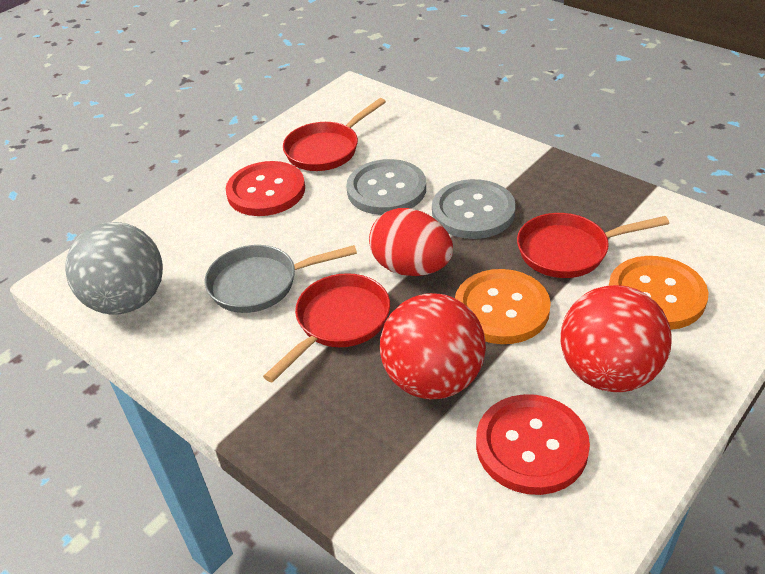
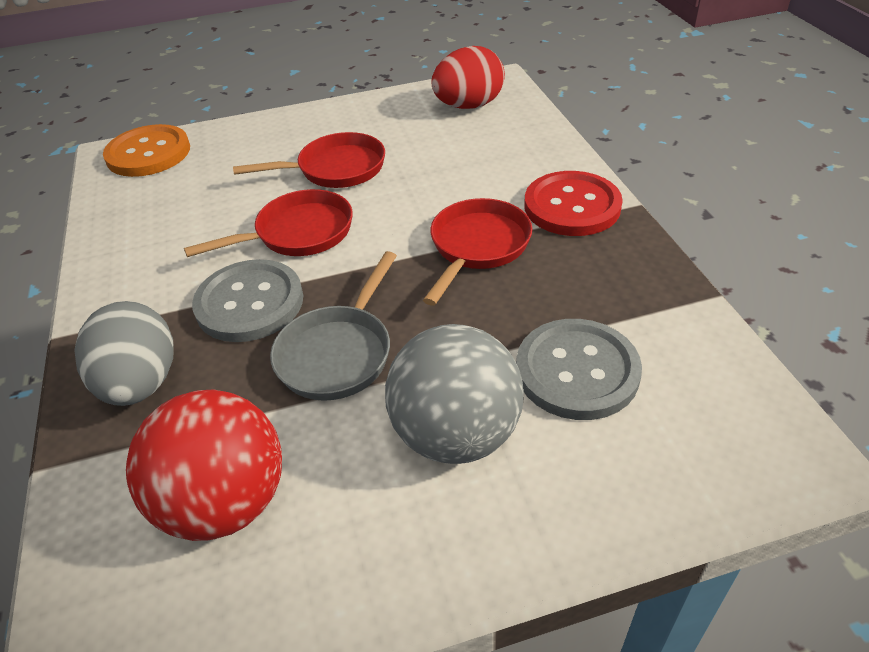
grey egg: 0 -> 1
orange button: 2 -> 1
red ball: 2 -> 1
red button: 2 -> 1

